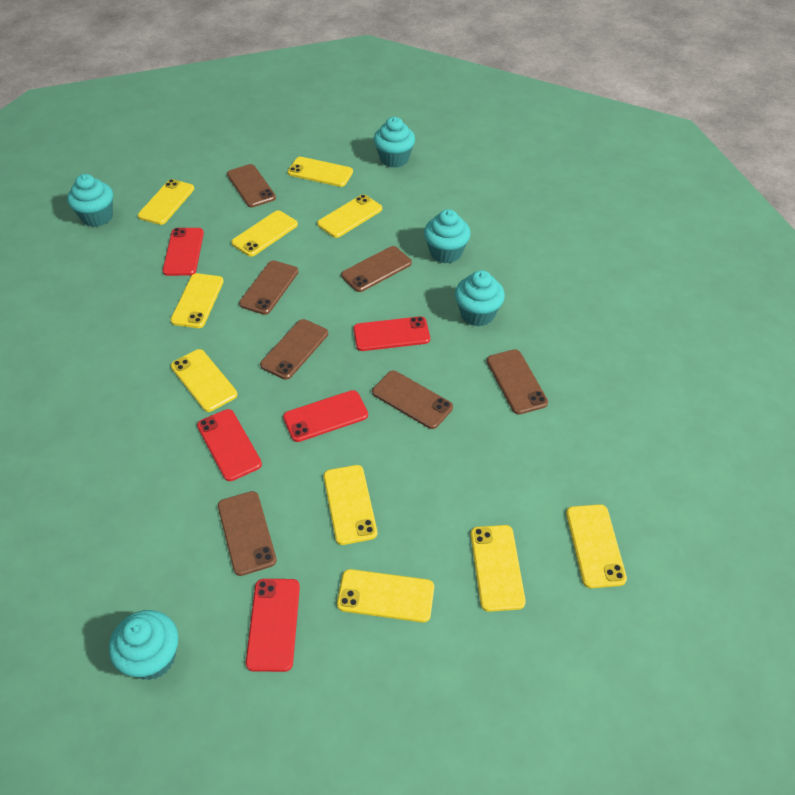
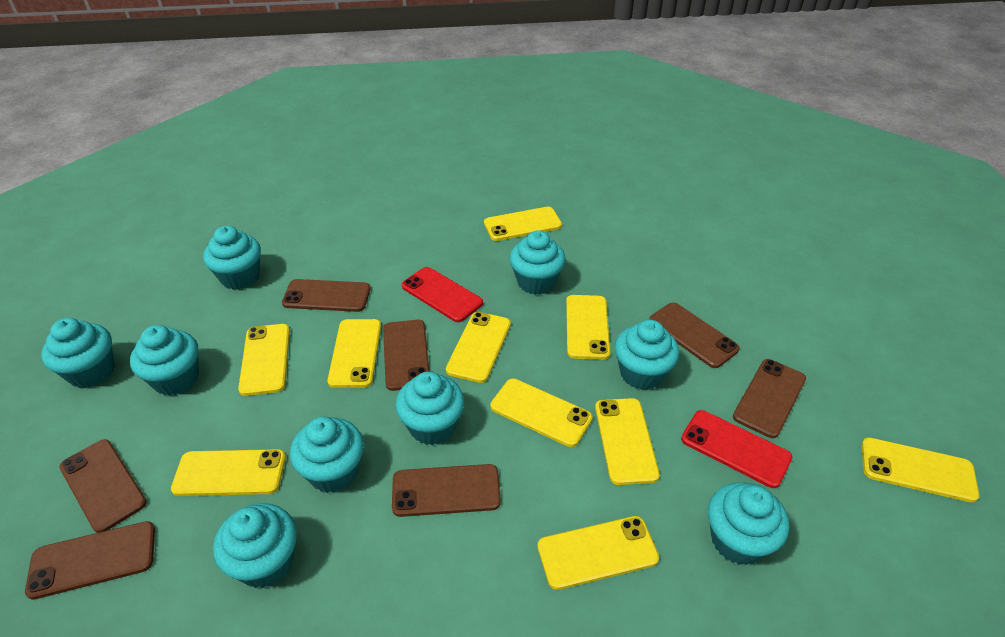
red phone: 5 -> 2
turquoise cupcake: 5 -> 9

